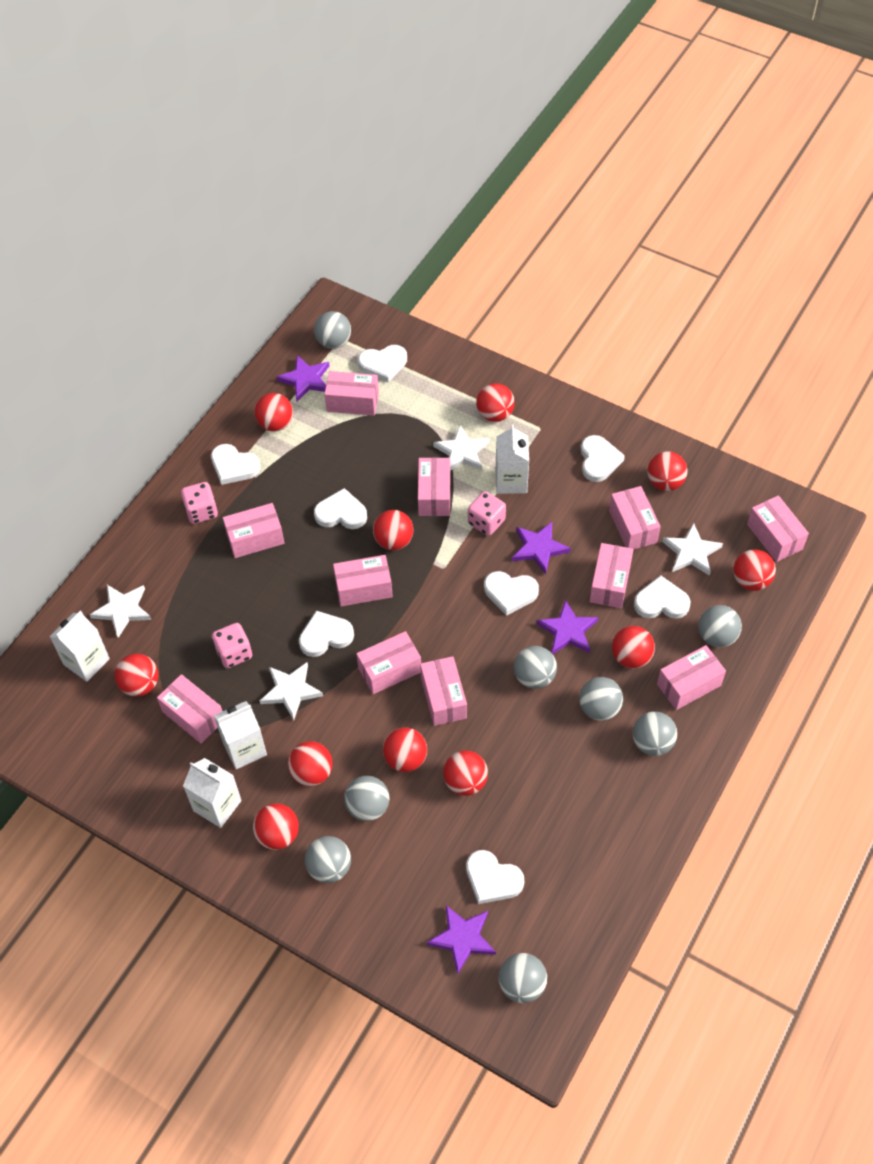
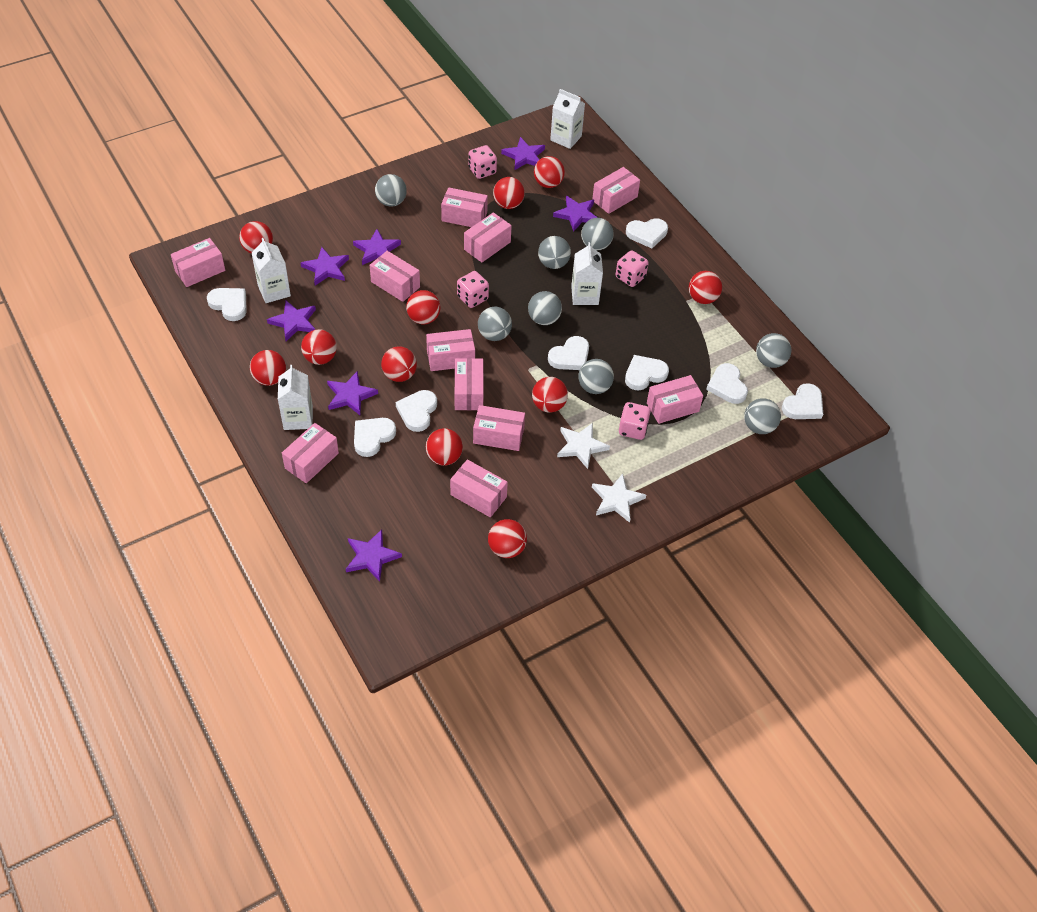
pink dice: 3 -> 4
purple star: 4 -> 7
white star: 4 -> 2

